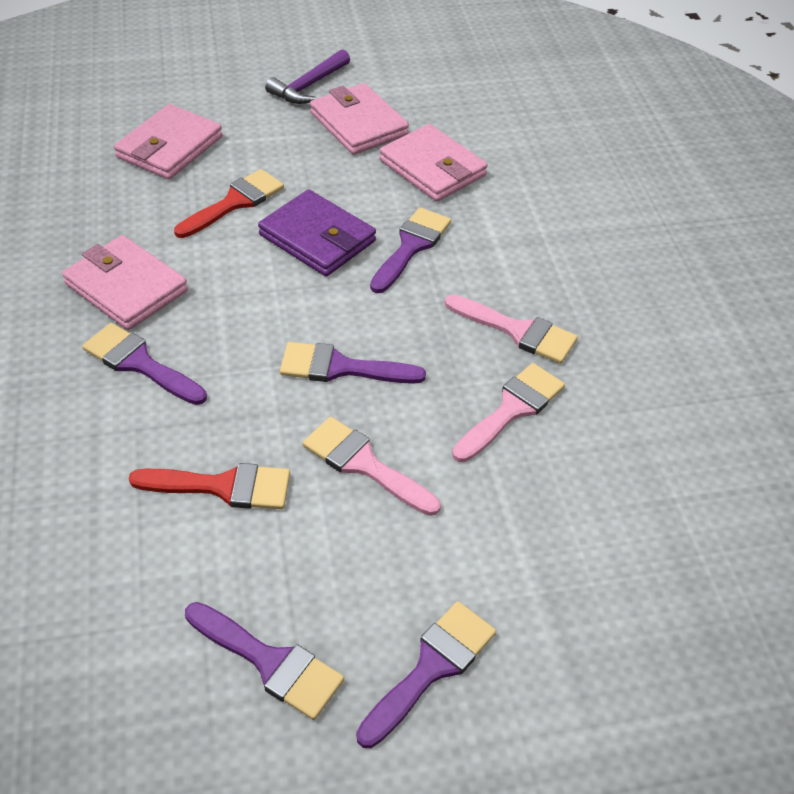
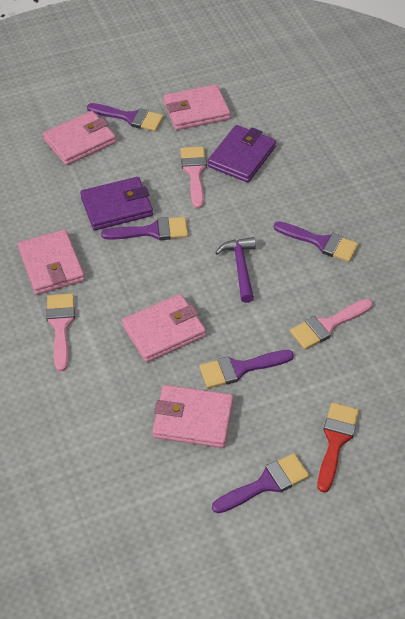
pink wallet: 4 -> 5
purple wallet: 1 -> 2
red brush: 2 -> 1

